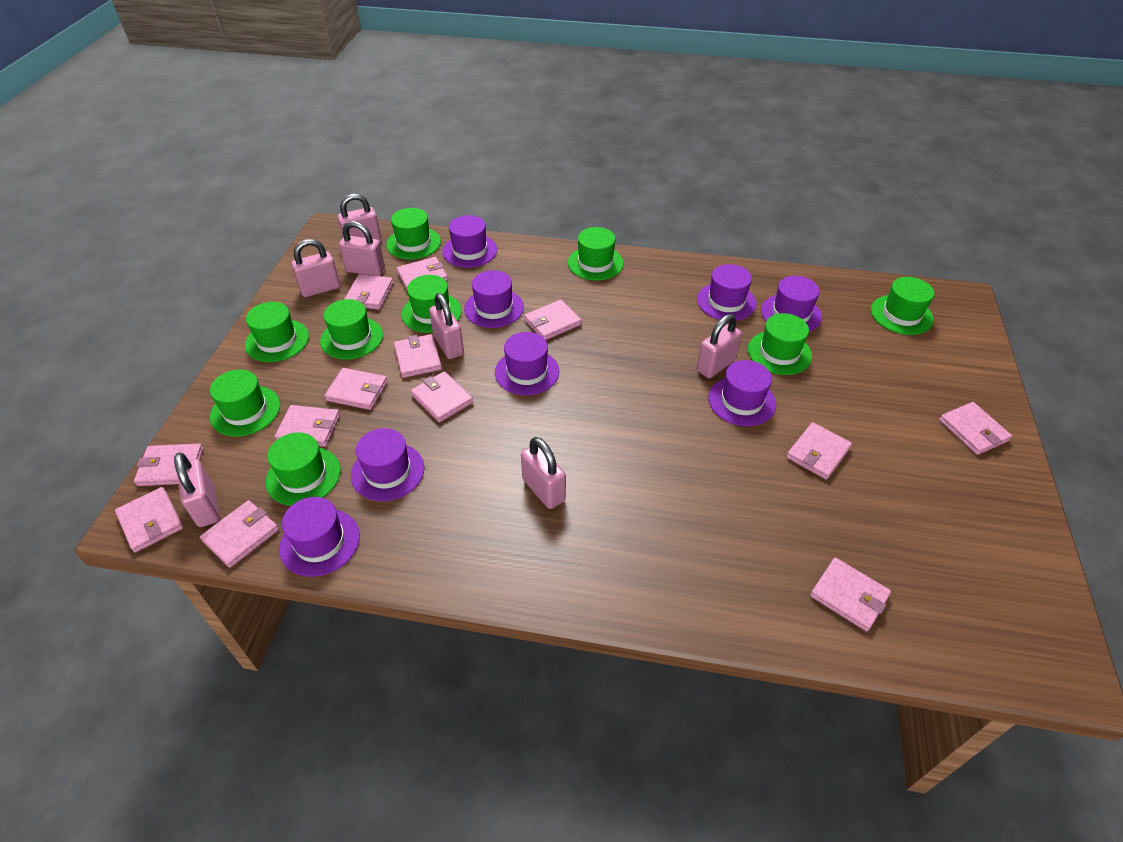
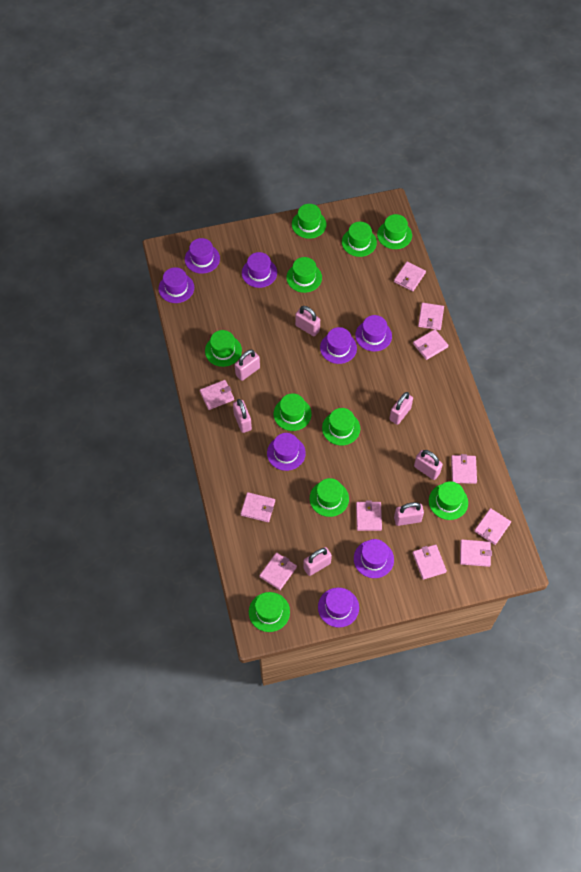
green hat: 9 -> 10
pink wallet: 13 -> 11

